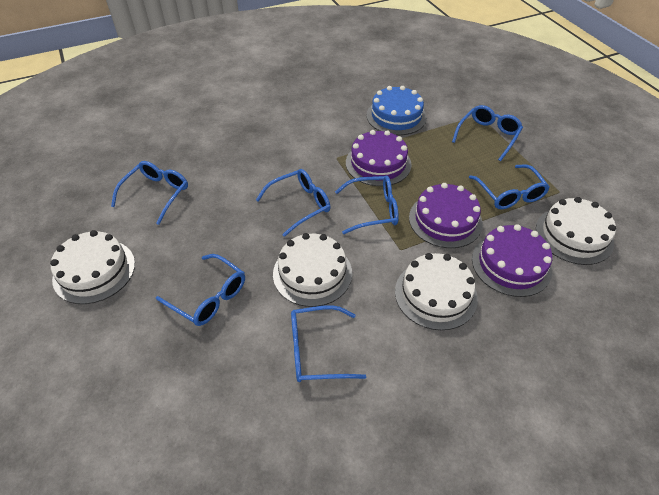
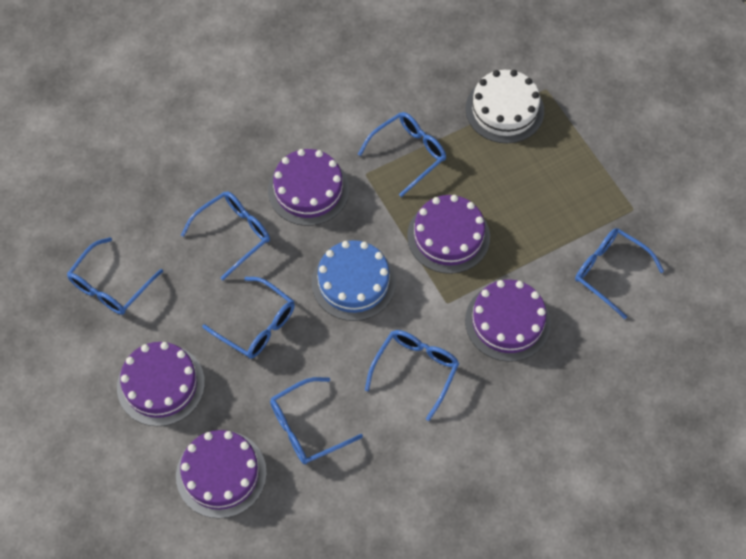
purple cake: 3 -> 5
white cake: 4 -> 1

